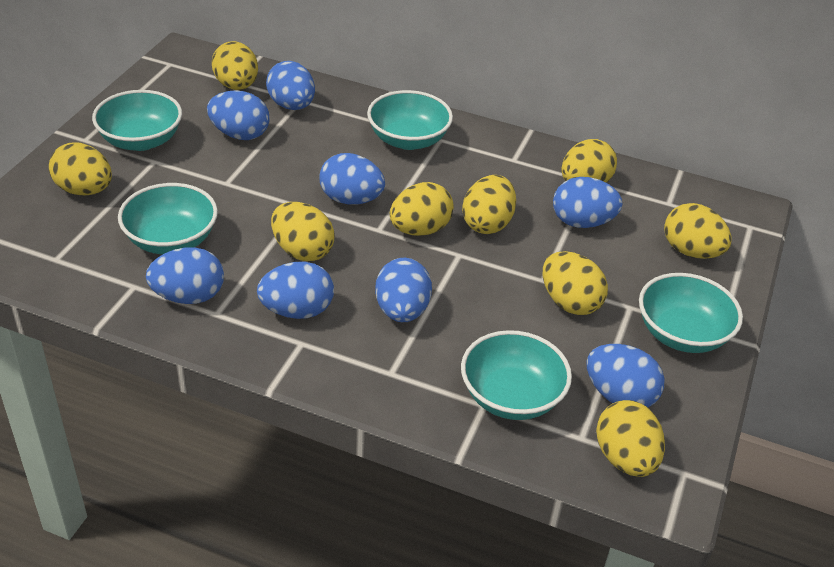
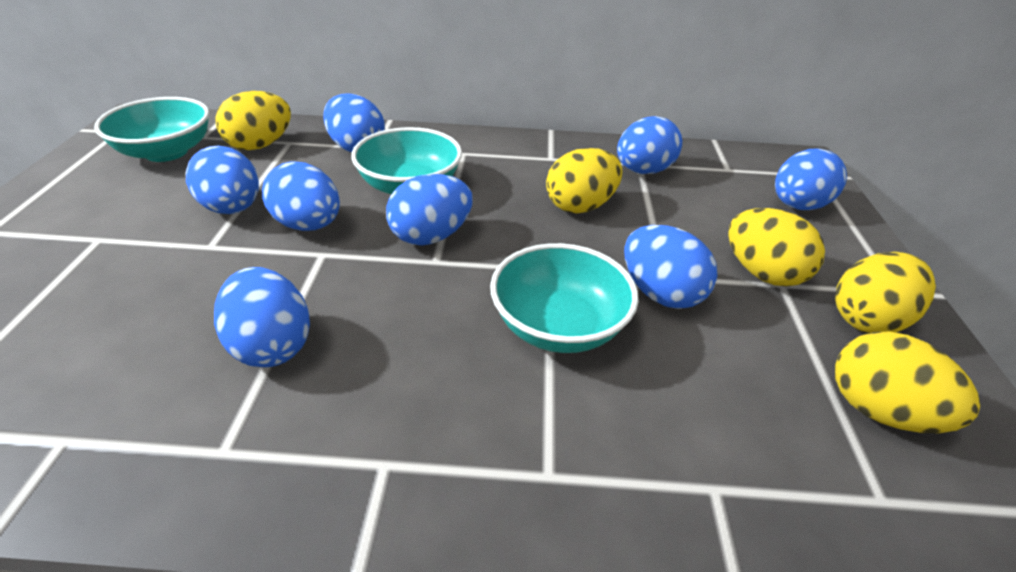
turquoise bowl: 5 -> 3
yellow egg: 9 -> 5

